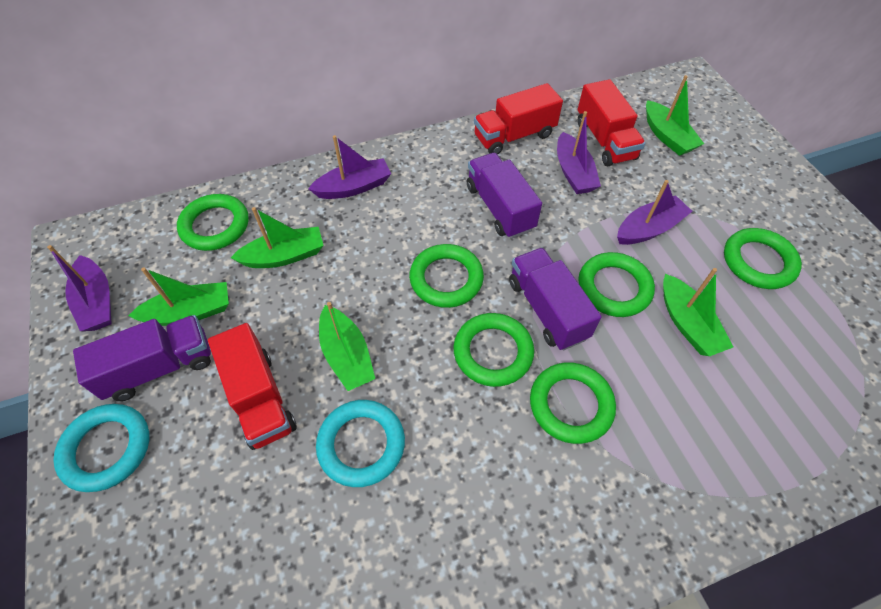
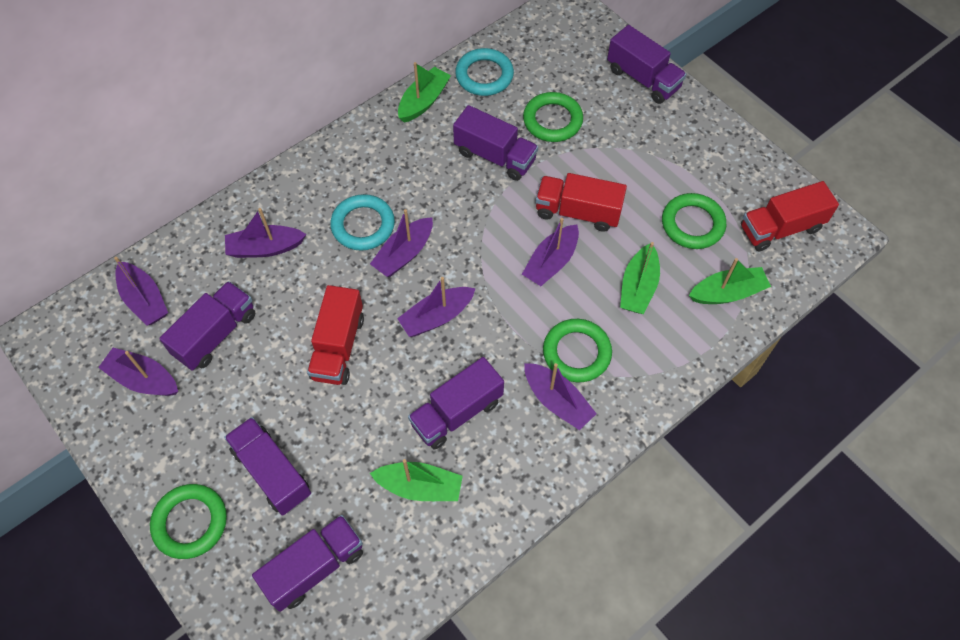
green boat: 5 -> 4
green ring: 6 -> 4
purple boat: 4 -> 7
purple truck: 3 -> 6

